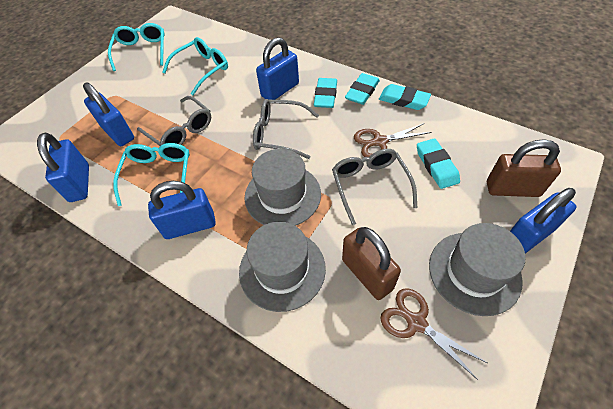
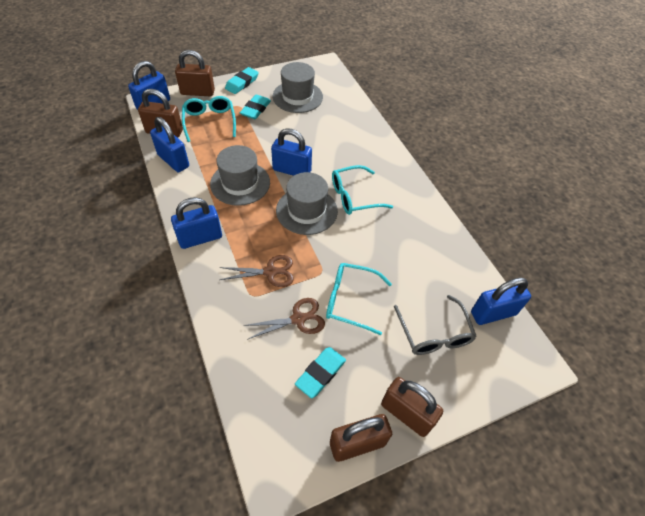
brown padlock: 2 -> 4
grey glasses: 3 -> 1
turquoise eraser: 4 -> 3

